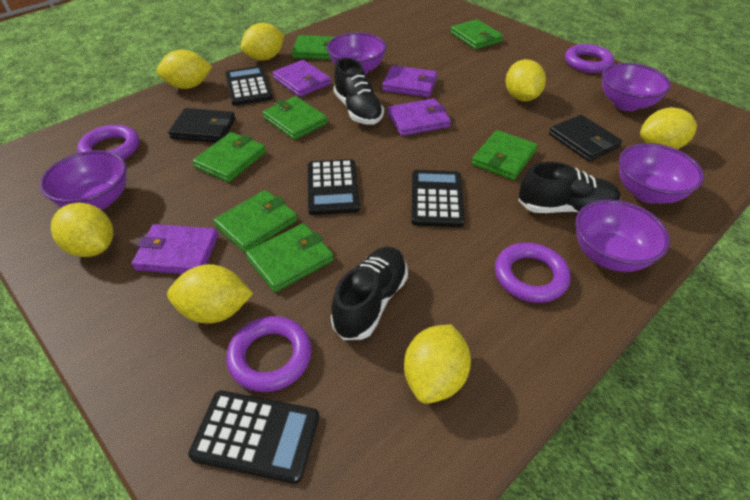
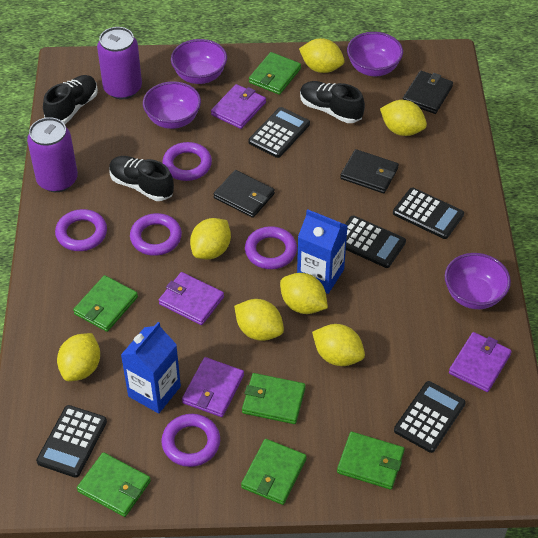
black calculator: 4 -> 5
black wallet: 2 -> 3
blue carton: 0 -> 2
green wallet: 7 -> 6
purple bowl: 5 -> 4
purple can: 0 -> 2
purple ring: 4 -> 5

